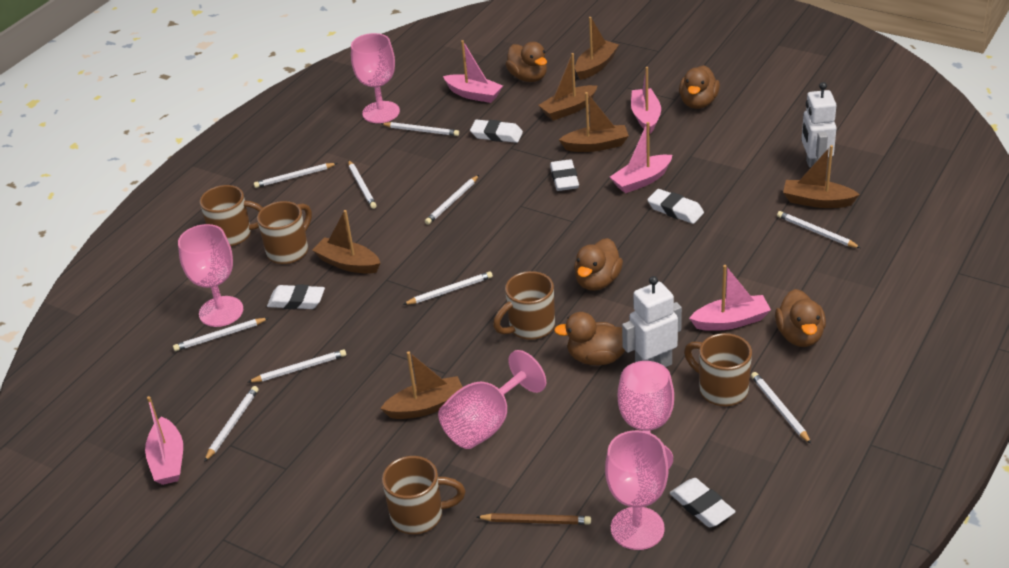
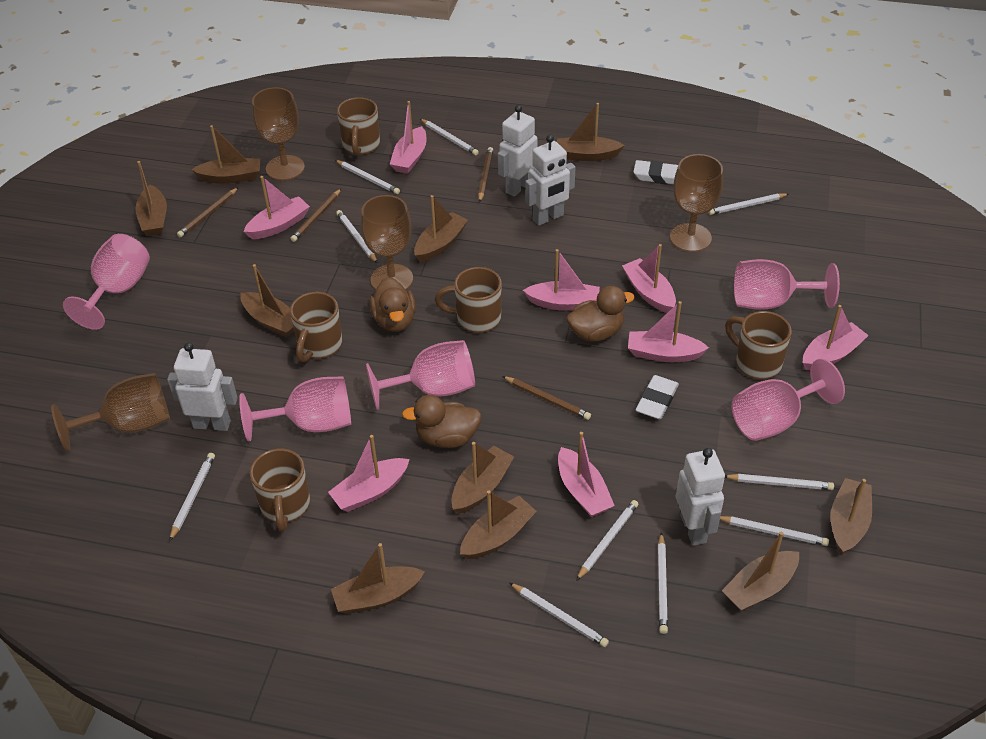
brown boat: 6 -> 10
brown duck: 5 -> 3
brown goblet: 0 -> 4
brown pencil: 1 -> 4
pink boat: 5 -> 8
white eraser: 5 -> 2
white robot: 2 -> 4

